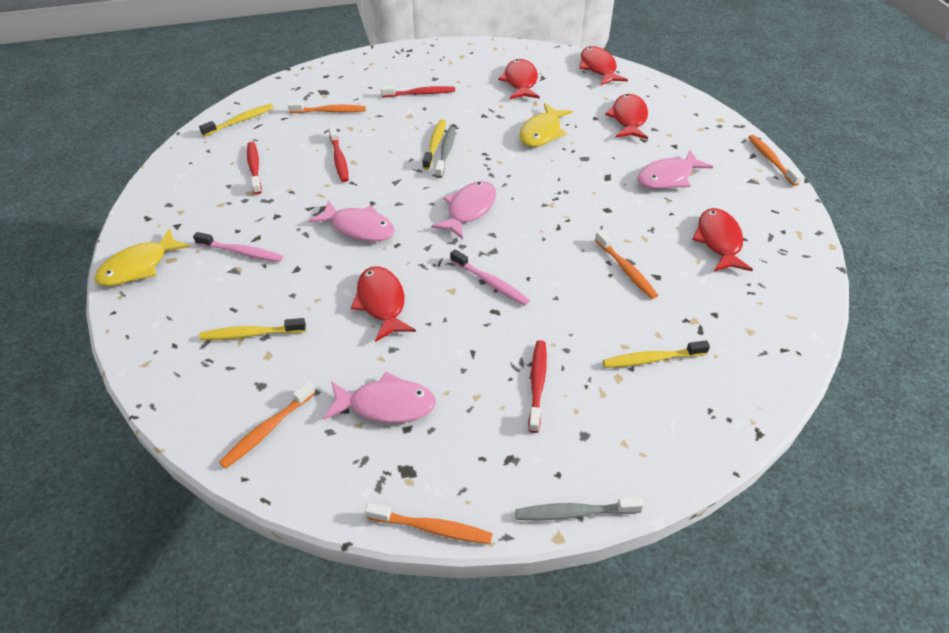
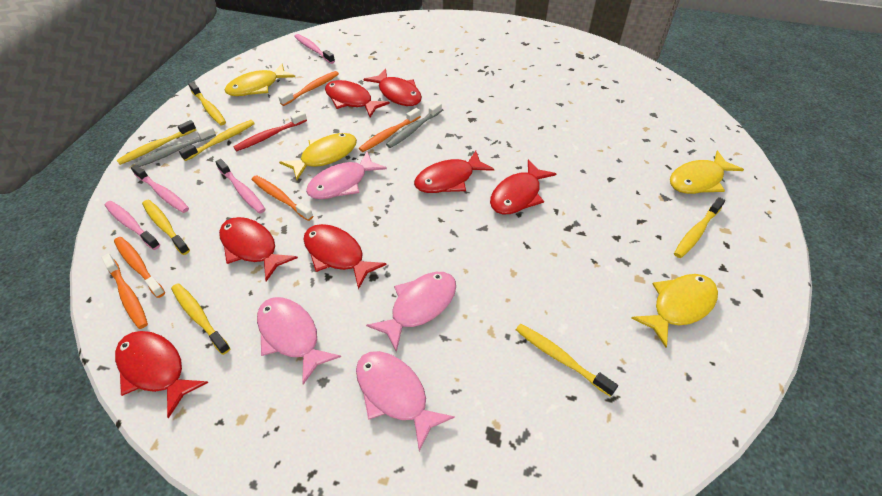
pink toothbrush: 2 -> 4
red fish: 5 -> 7
red toothbrush: 4 -> 1
yellow fish: 2 -> 4
yellow toothbrush: 4 -> 7

